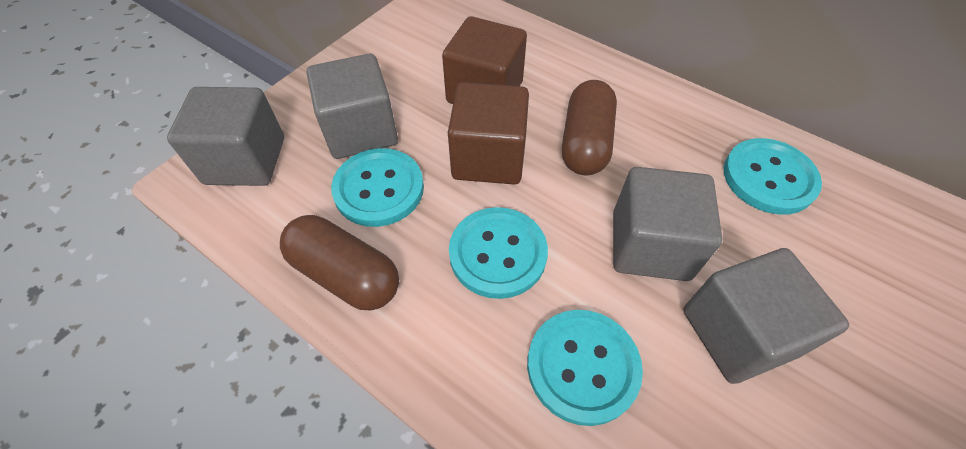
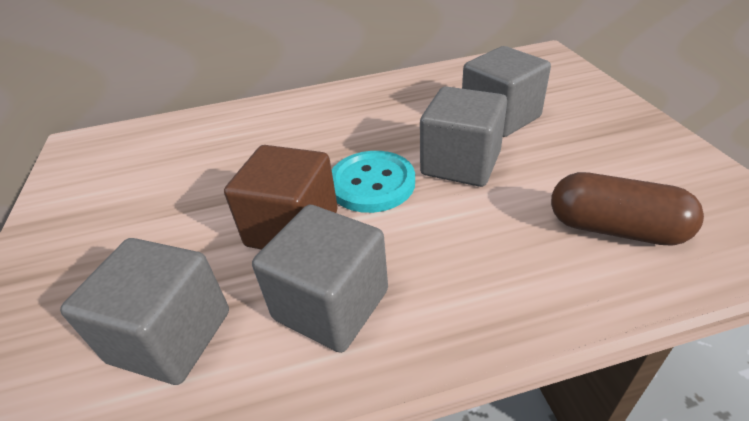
brown capsule: 2 -> 1
brown cube: 2 -> 1
turquoise button: 4 -> 1

